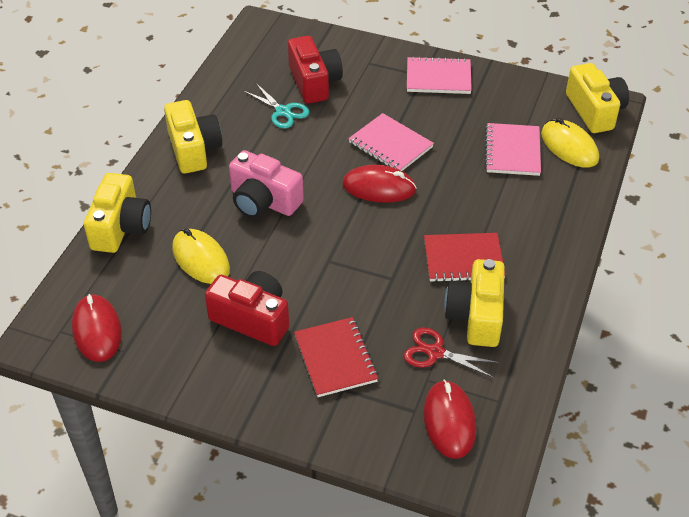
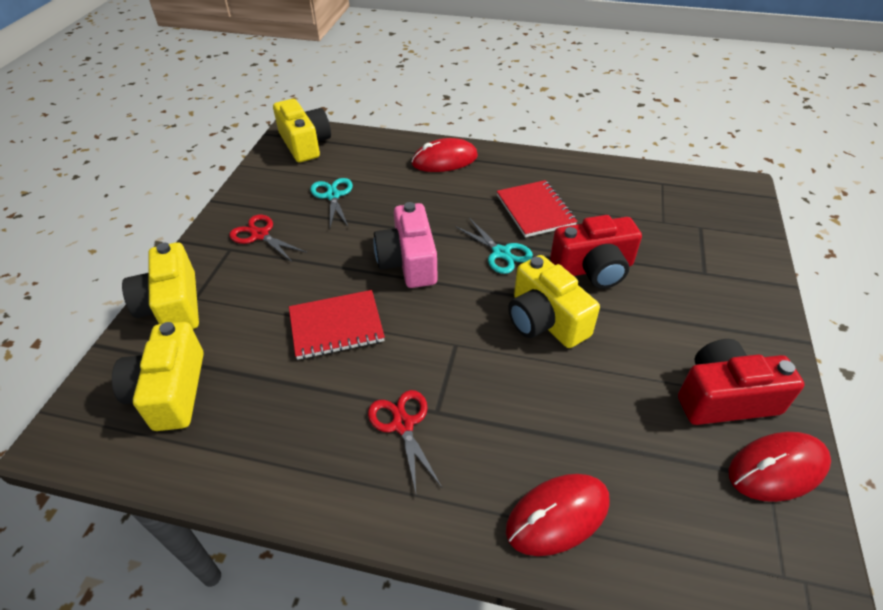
pink notebook: 3 -> 0
red scissors: 1 -> 2
turquoise scissors: 1 -> 2
yellow mouse: 2 -> 0

